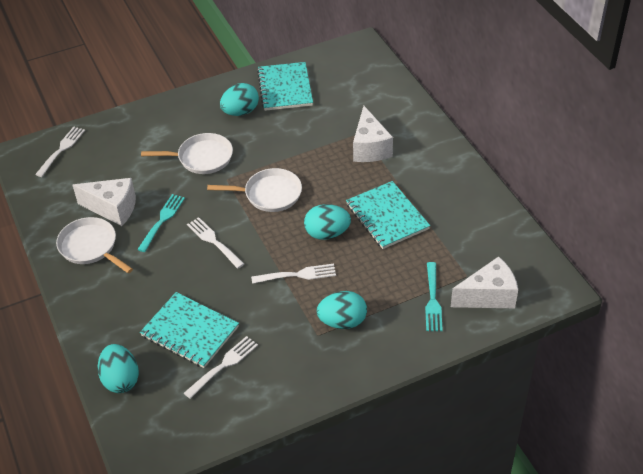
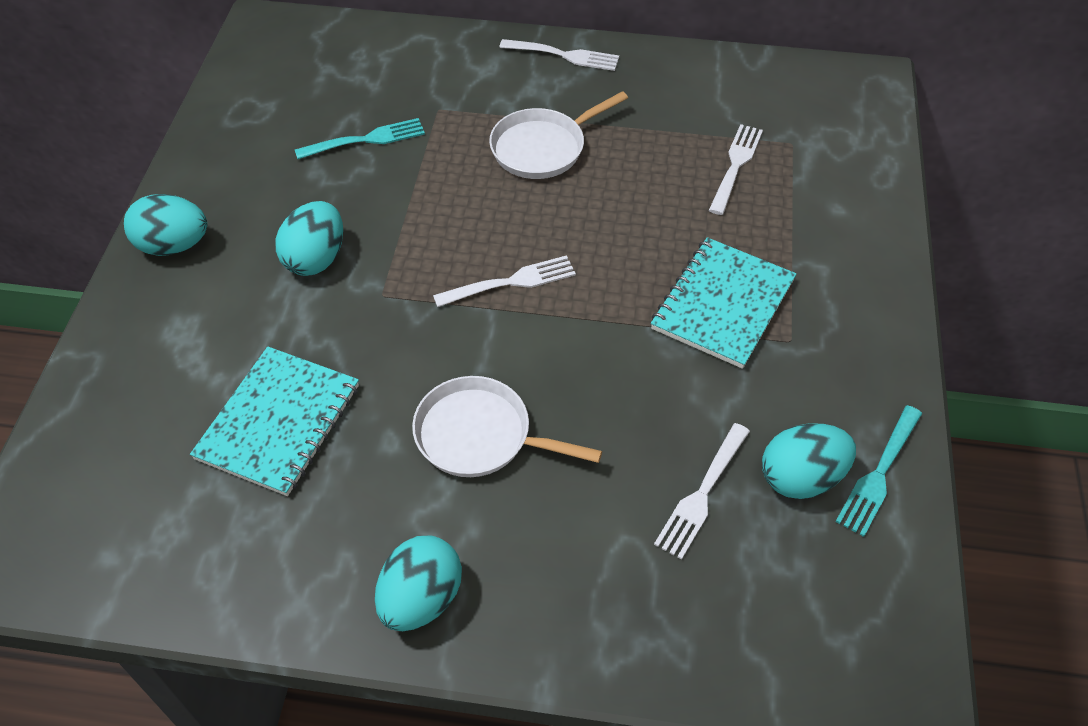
turquoise notebook: 3 -> 2
white cheese: 3 -> 0
white pan: 3 -> 2

